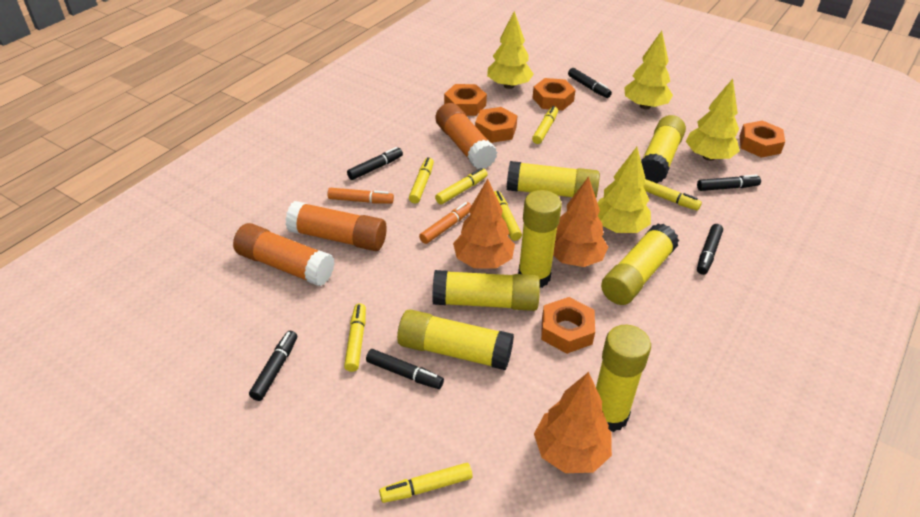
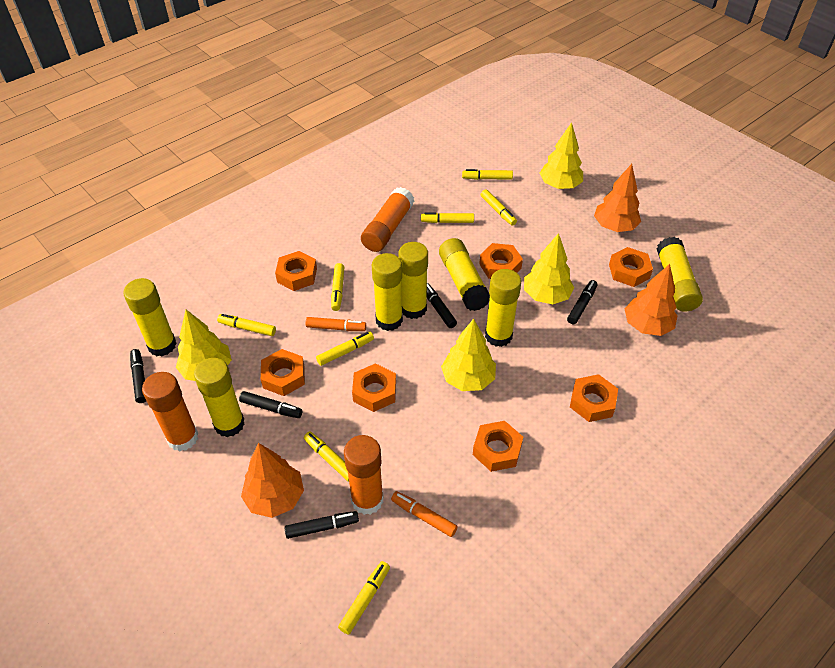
black marker: 6 -> 5
orange nut: 5 -> 7
yellow marker: 7 -> 8

